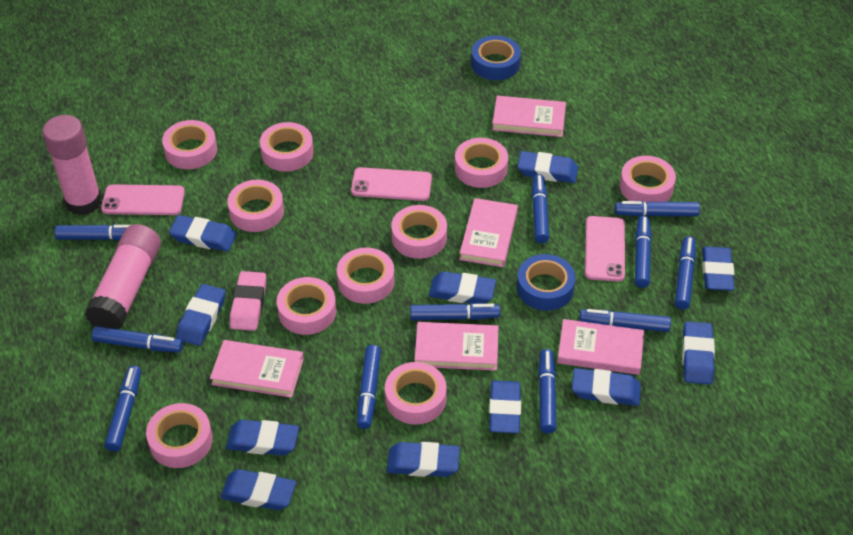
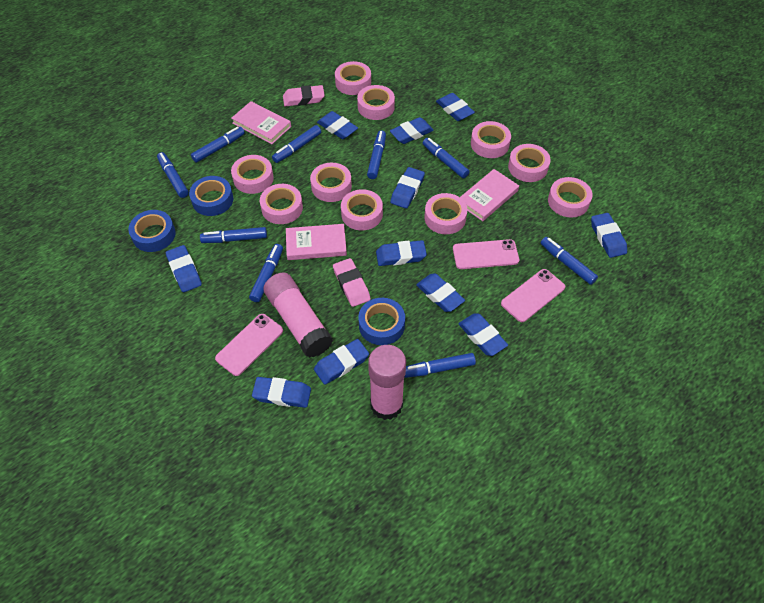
blue marker: 11 -> 9
blue tape: 2 -> 3
pink book: 5 -> 3
pink eraser: 1 -> 2

